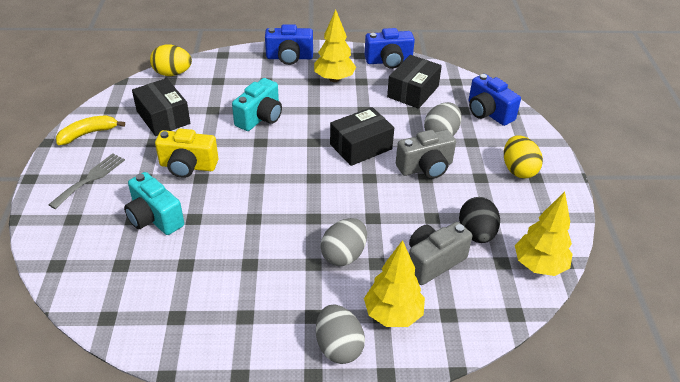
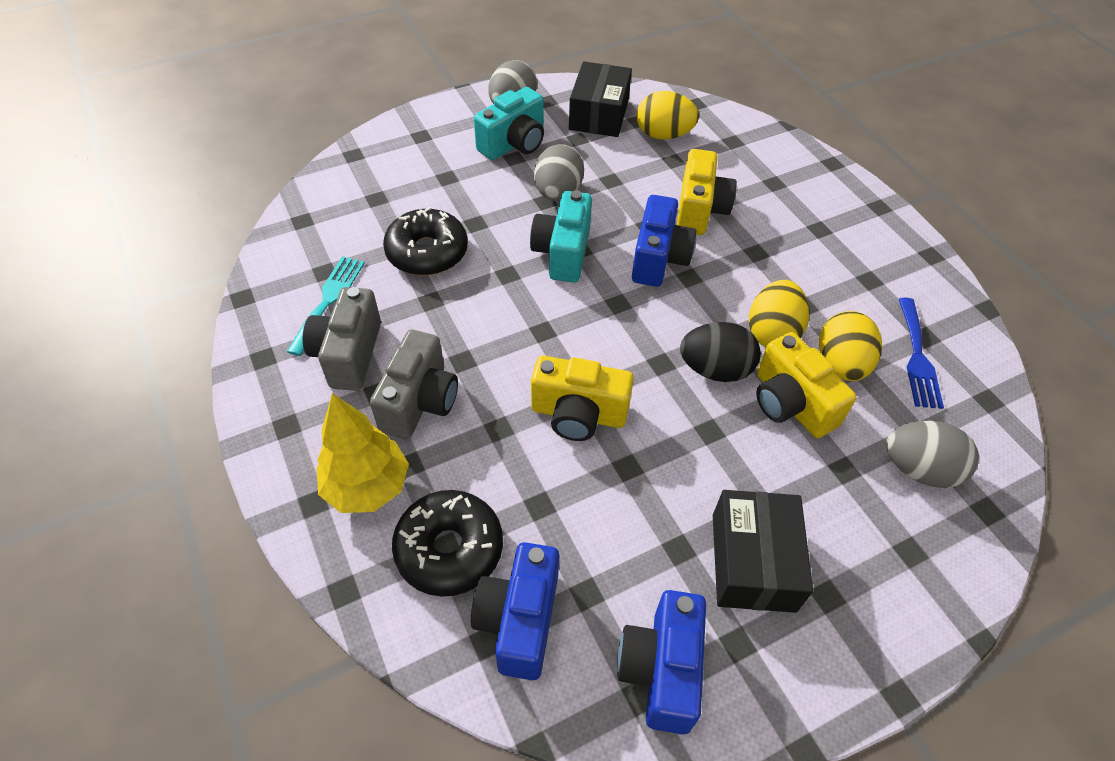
black box: 3 -> 2
black donut: 0 -> 2
blue fork: 0 -> 1
grey fork: 1 -> 0
turquoise fork: 0 -> 1
yellow banana: 1 -> 0
yellow camera: 1 -> 3
yellow egg: 2 -> 3
yellow tree: 3 -> 1

